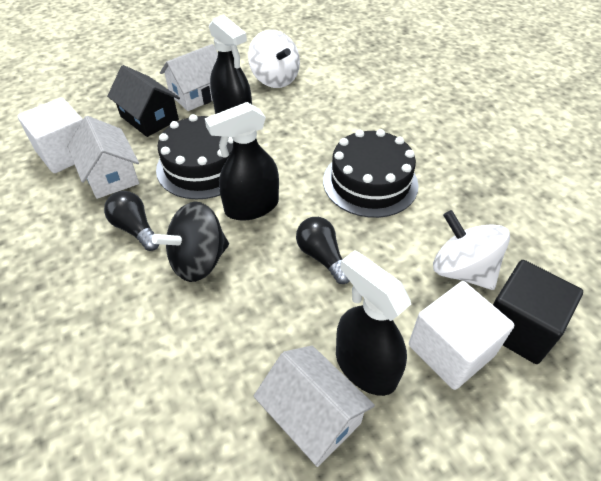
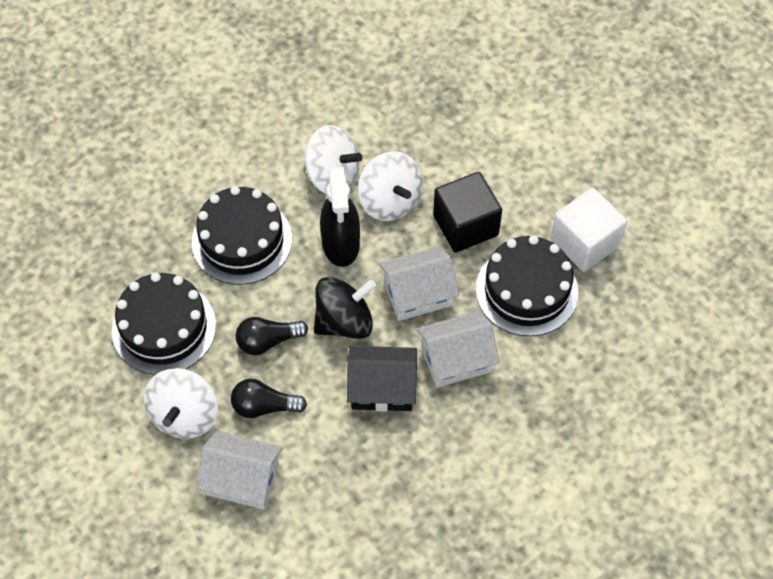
black cake: 2 -> 3
black spray bottle: 3 -> 1
white cube: 2 -> 1
white spinning top: 2 -> 3

